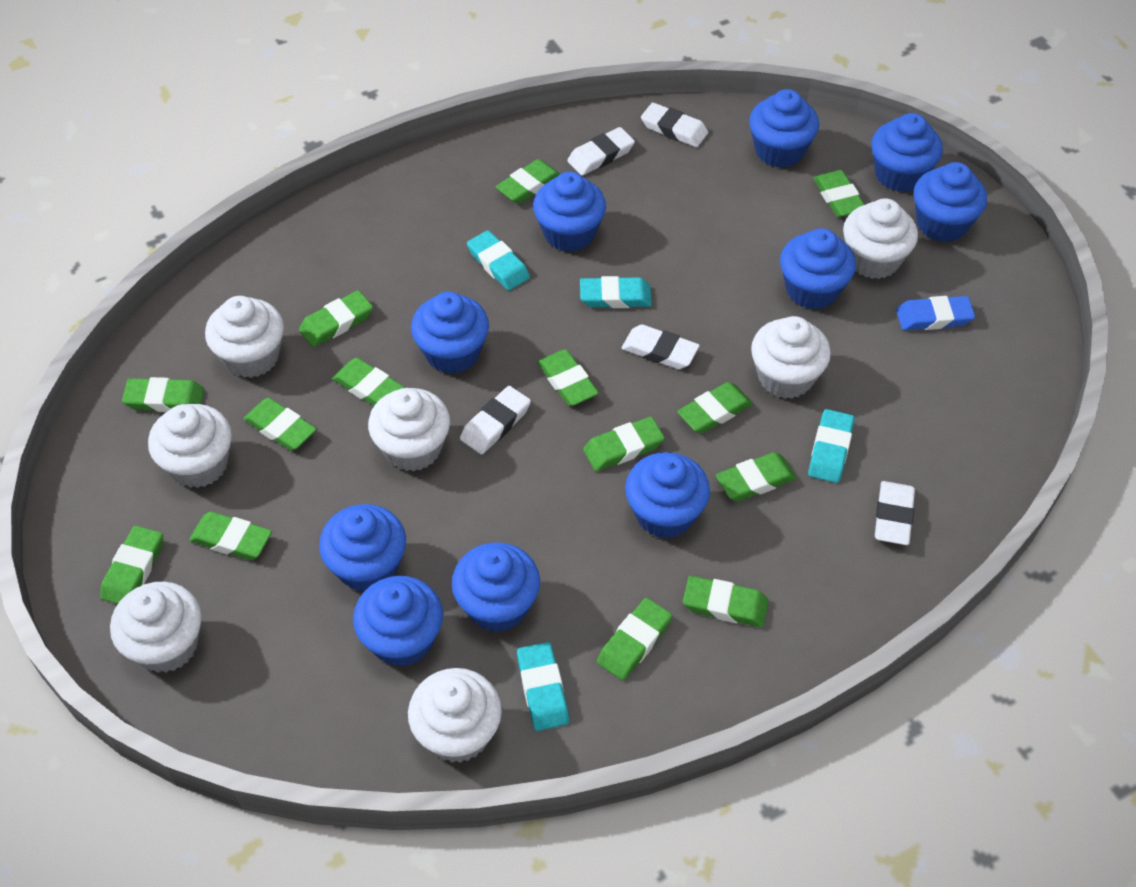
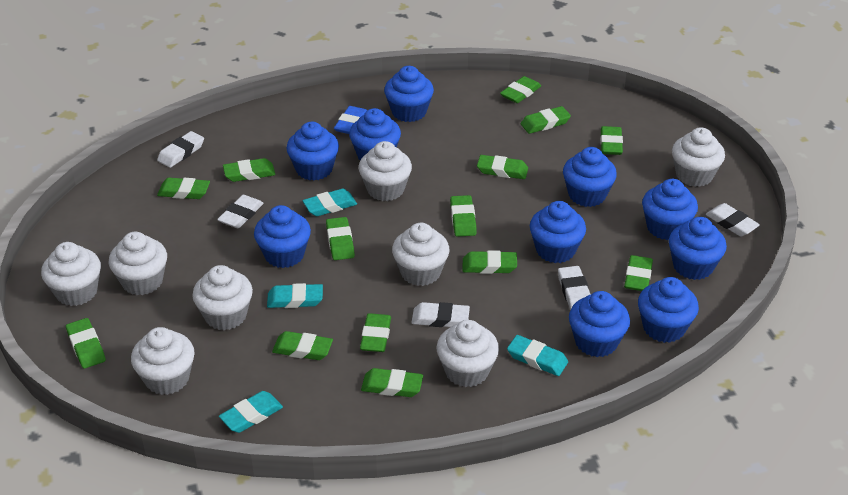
white cupcake: 7 -> 8

